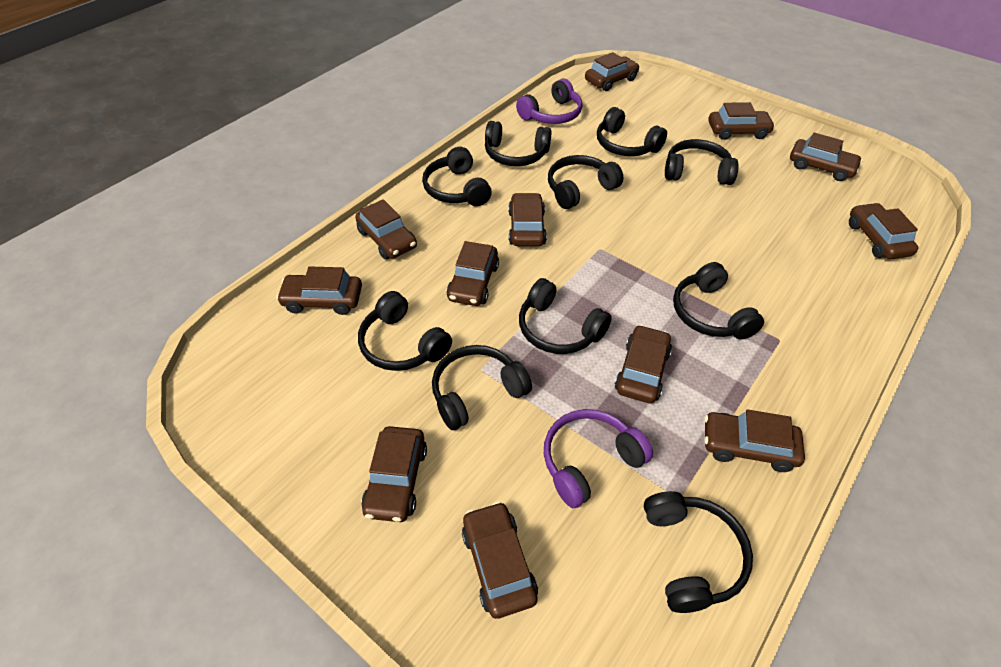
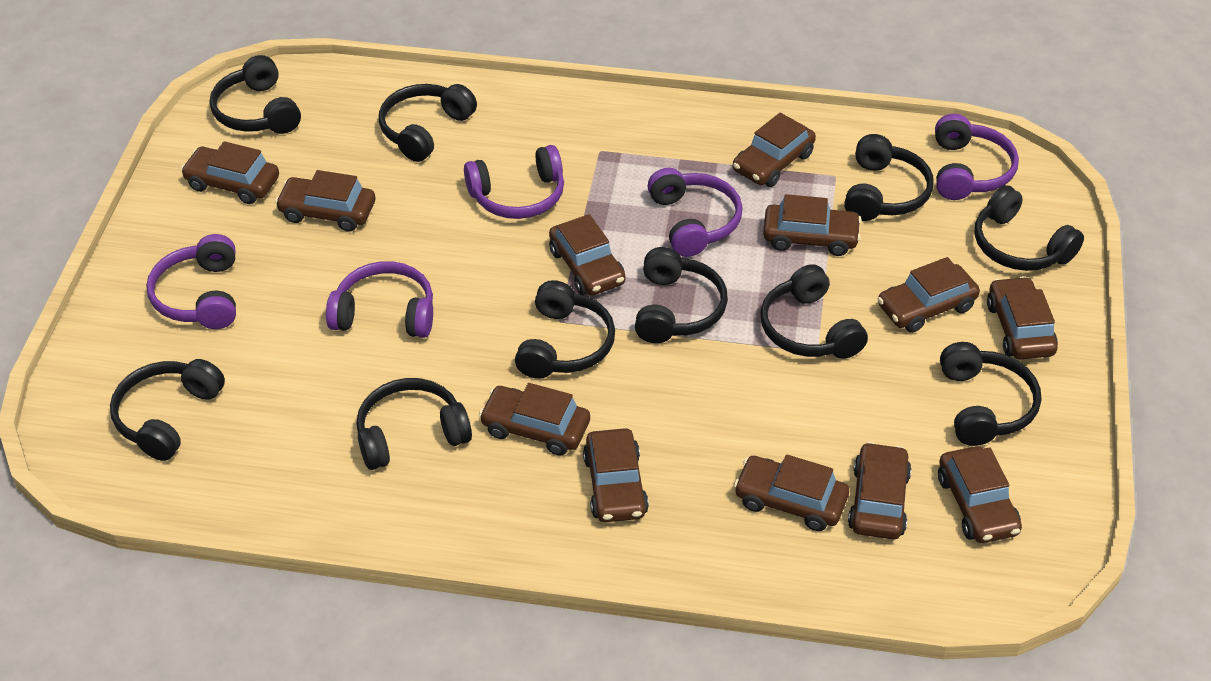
purple headphones: 2 -> 5

